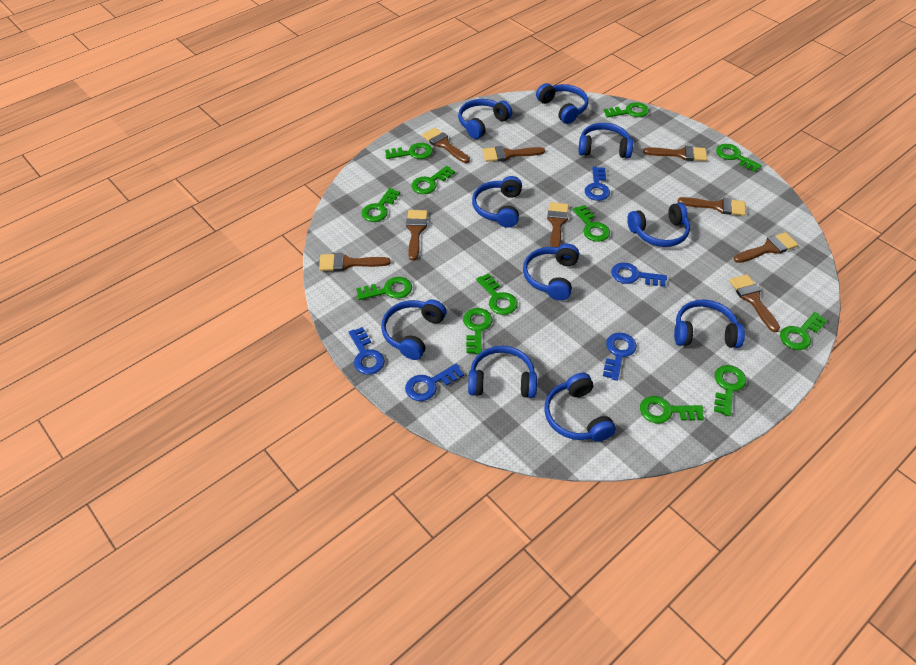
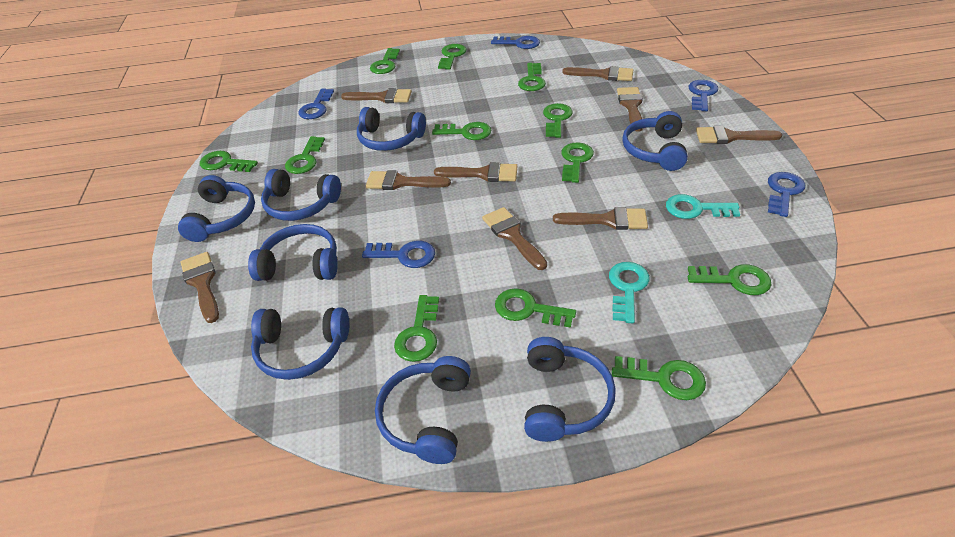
blue headphones: 10 -> 8
turquoise key: 0 -> 2

